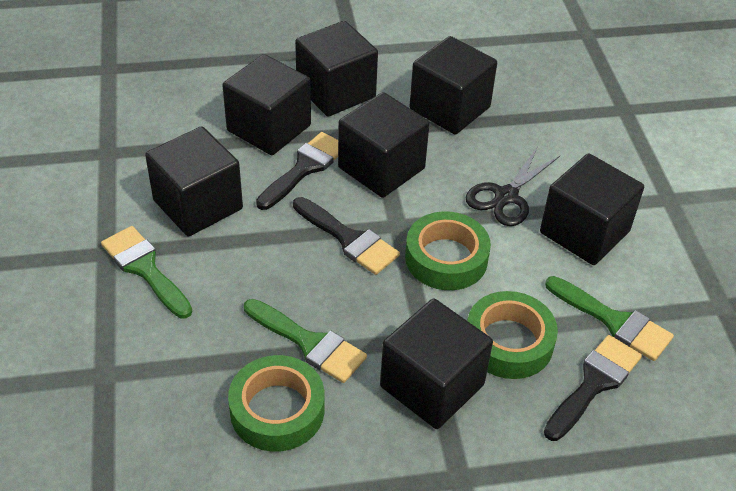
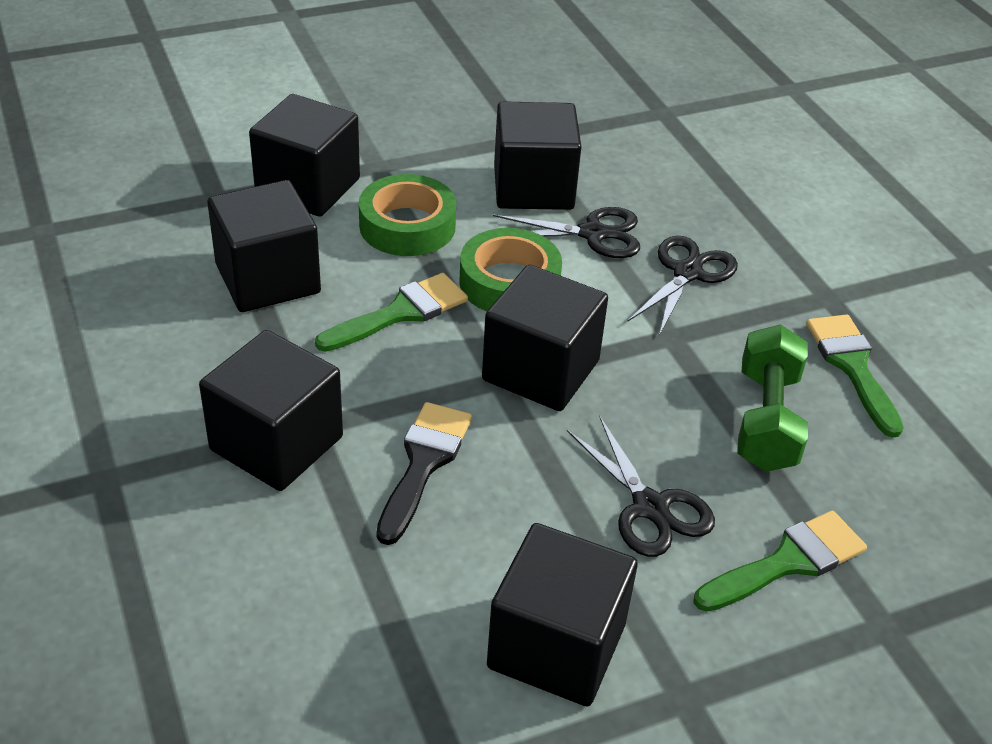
black brush: 3 -> 1
black cube: 7 -> 6
black scissors: 1 -> 3
green dumbbell: 0 -> 1
green tape: 3 -> 2

